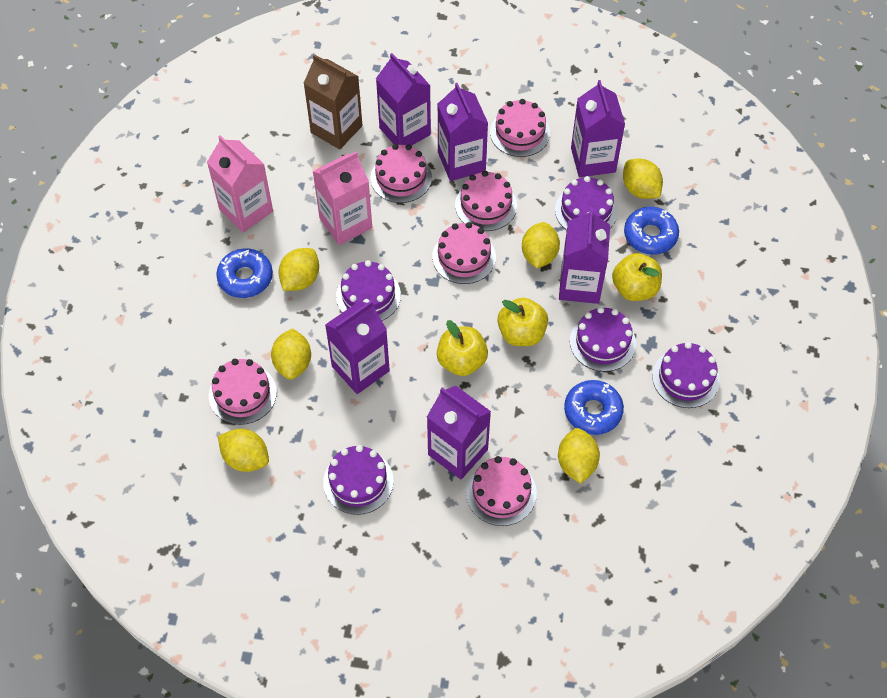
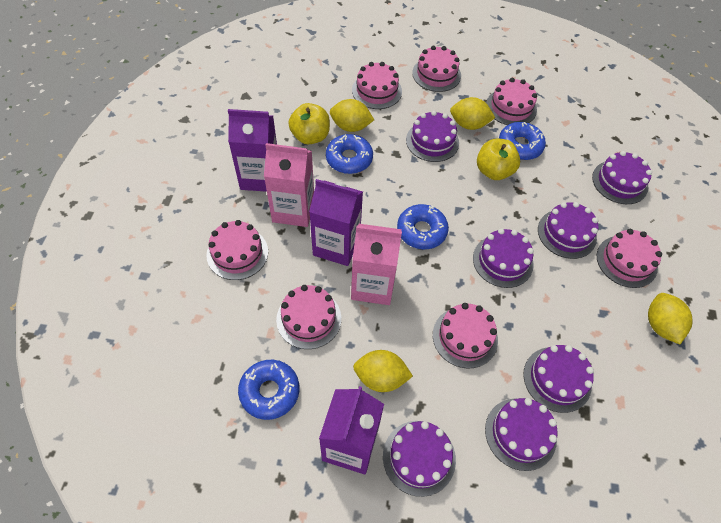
blue donut: 3 -> 4
brown carton: 1 -> 0
pink cake: 6 -> 7
purple cake: 5 -> 7
purple carton: 6 -> 3
yellow apple: 3 -> 2
yellow lemon: 6 -> 4

